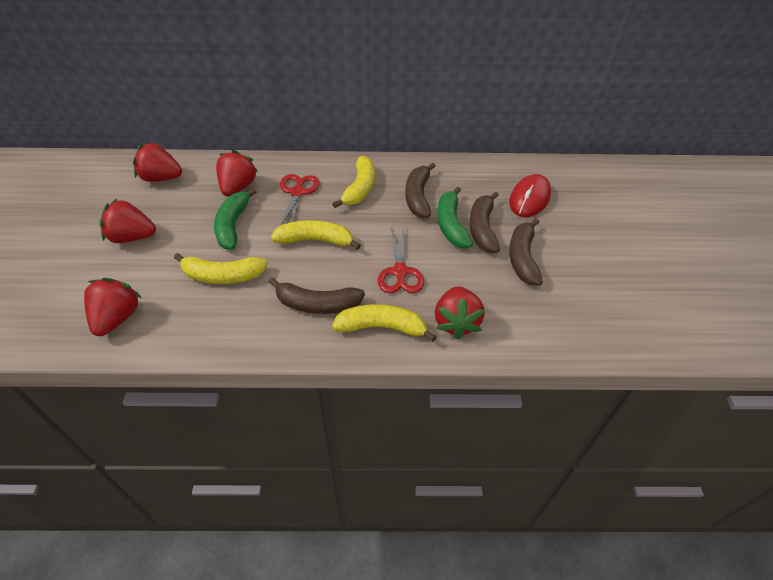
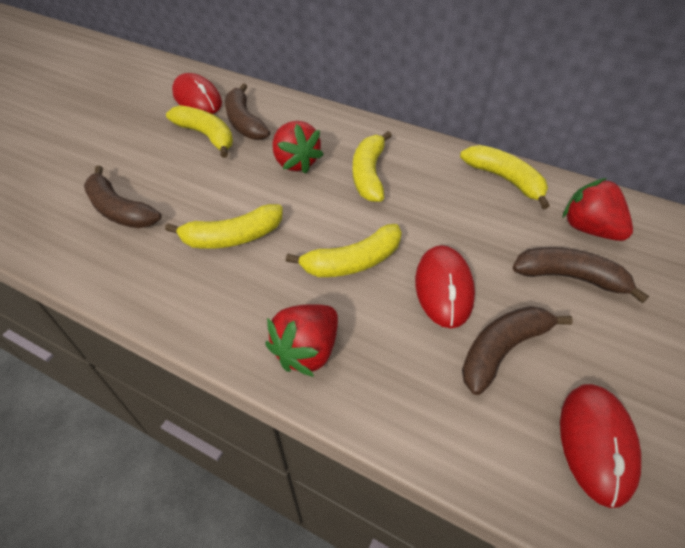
green banana: 2 -> 0
red mouse: 1 -> 3
red scissors: 2 -> 0
red strawberry: 5 -> 3
yellow banana: 4 -> 5

